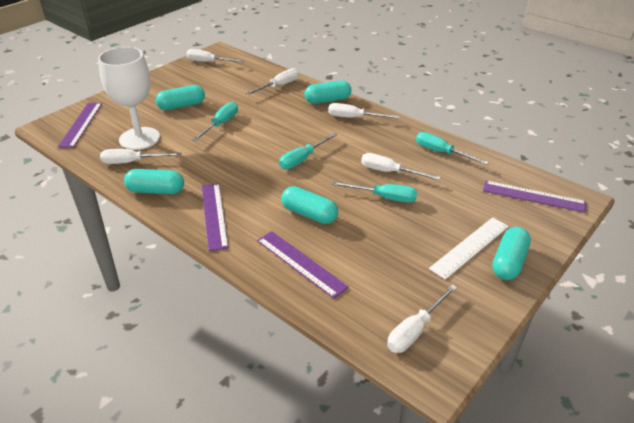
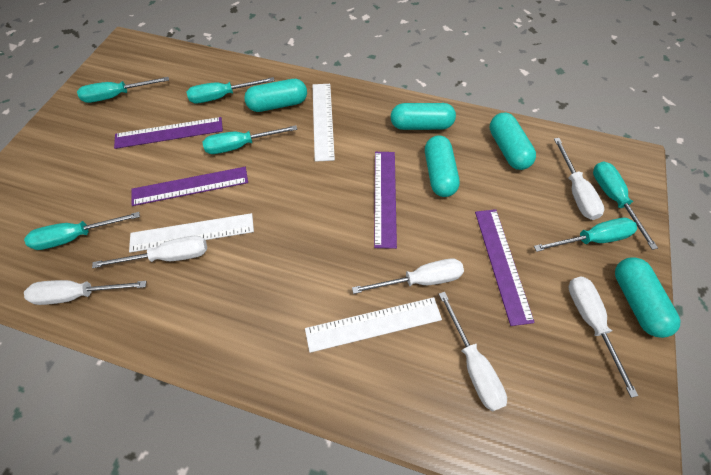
turquoise screwdriver: 4 -> 6
white goblet: 1 -> 0
white ruler: 1 -> 3

